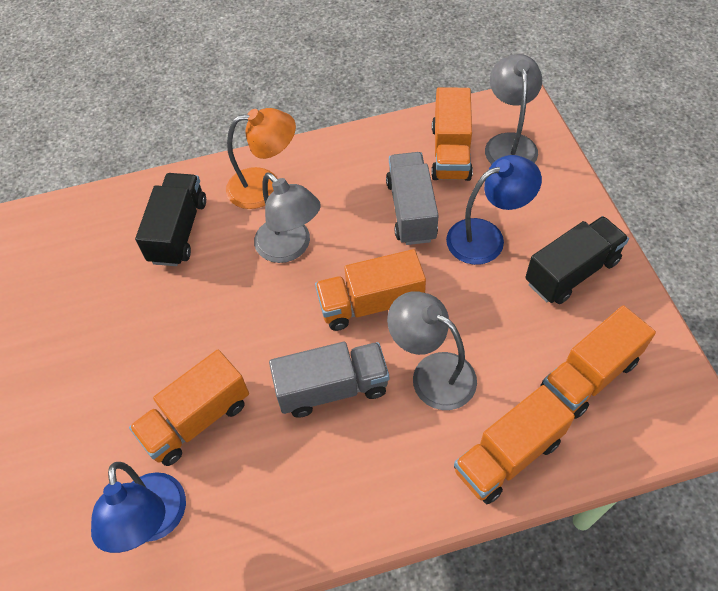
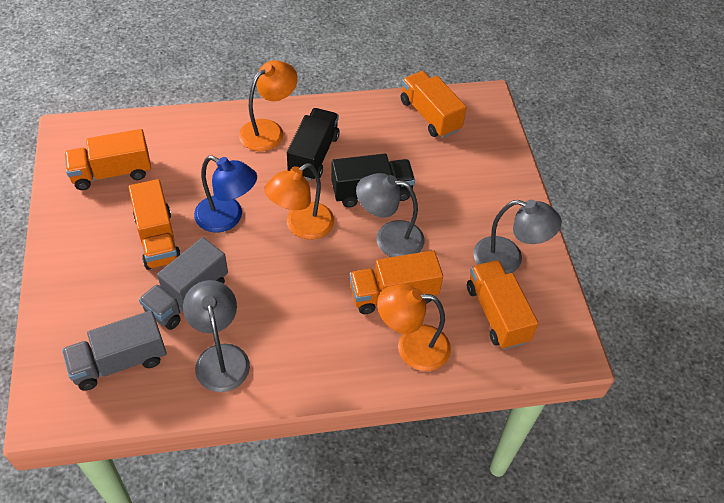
blue lamp: 2 -> 1
orange lamp: 1 -> 3

